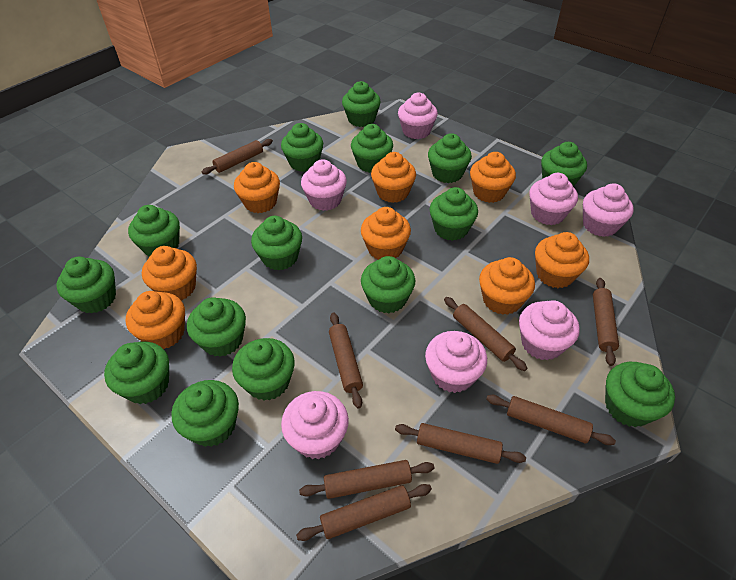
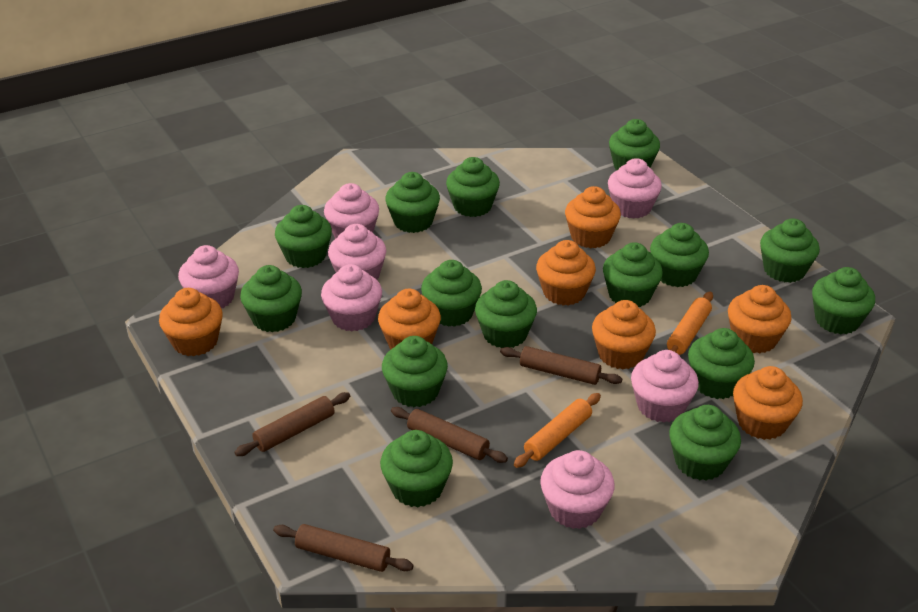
brown rolling pin: 8 -> 4
orange cupcake: 8 -> 7
orange rolling pin: 0 -> 2

